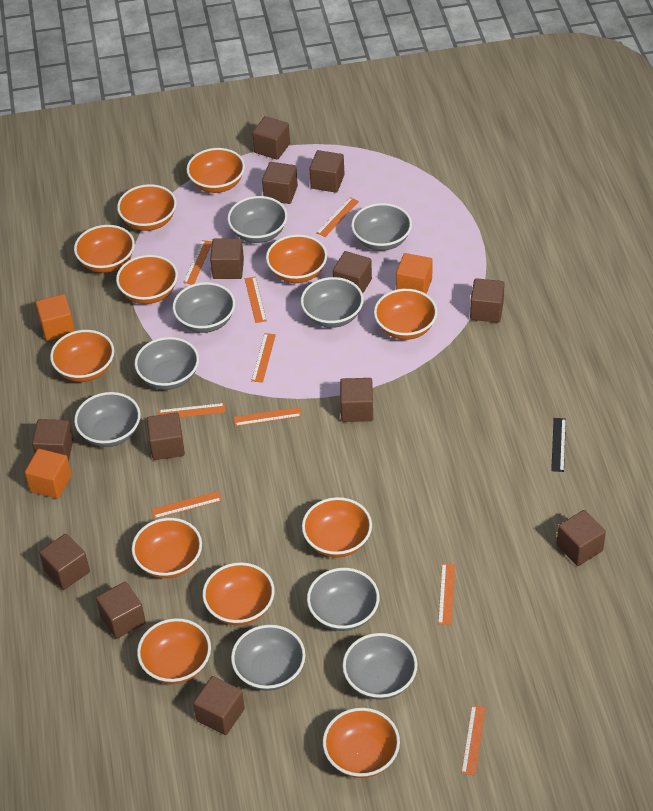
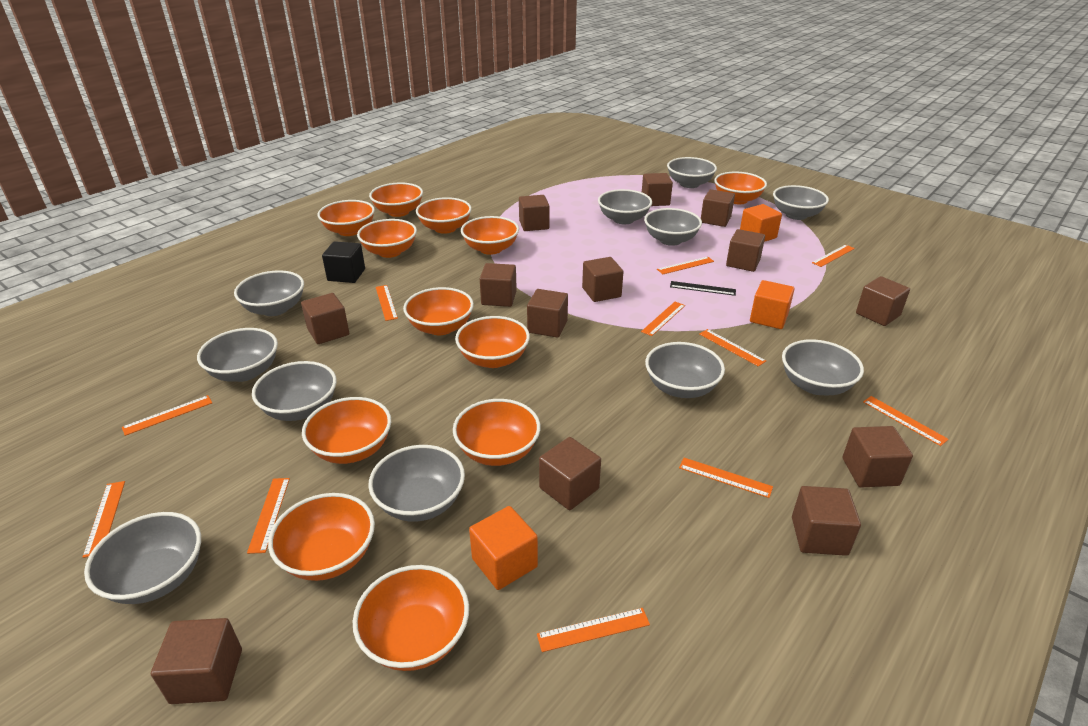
black cube: 0 -> 1
grey bowl: 9 -> 11
orange ruler: 9 -> 11

